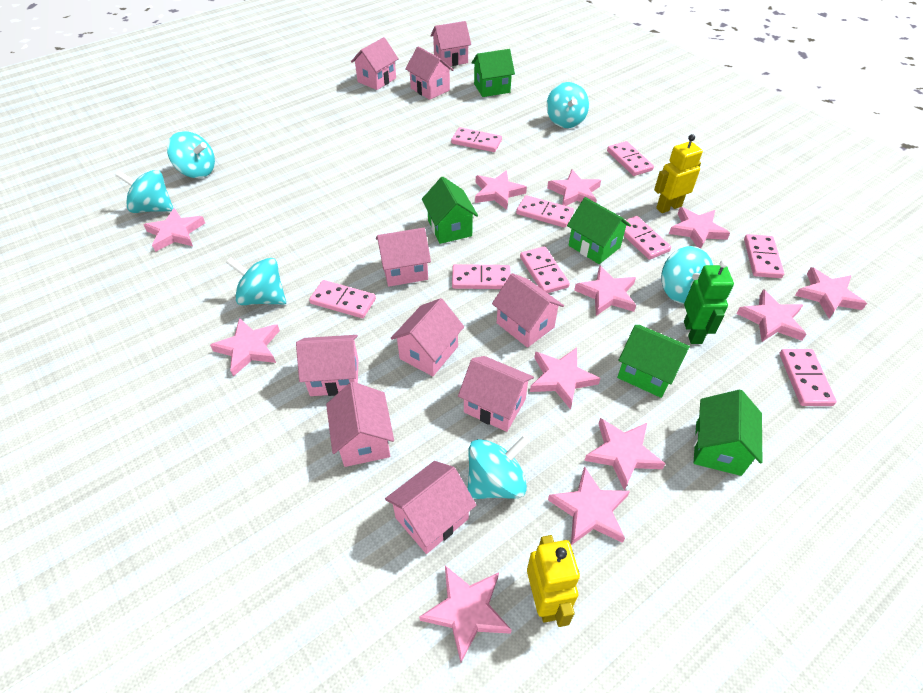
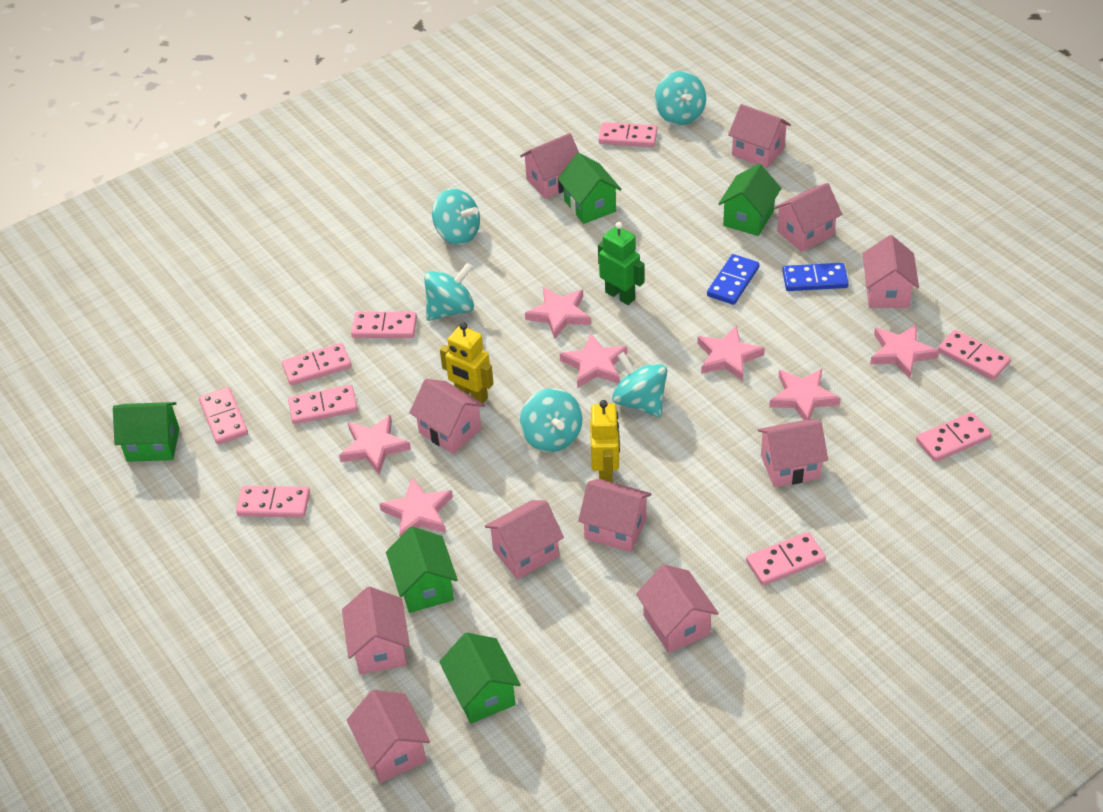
blue domino: 0 -> 2
pink house: 10 -> 11
pink star: 12 -> 7
turquoise spinning top: 6 -> 5

